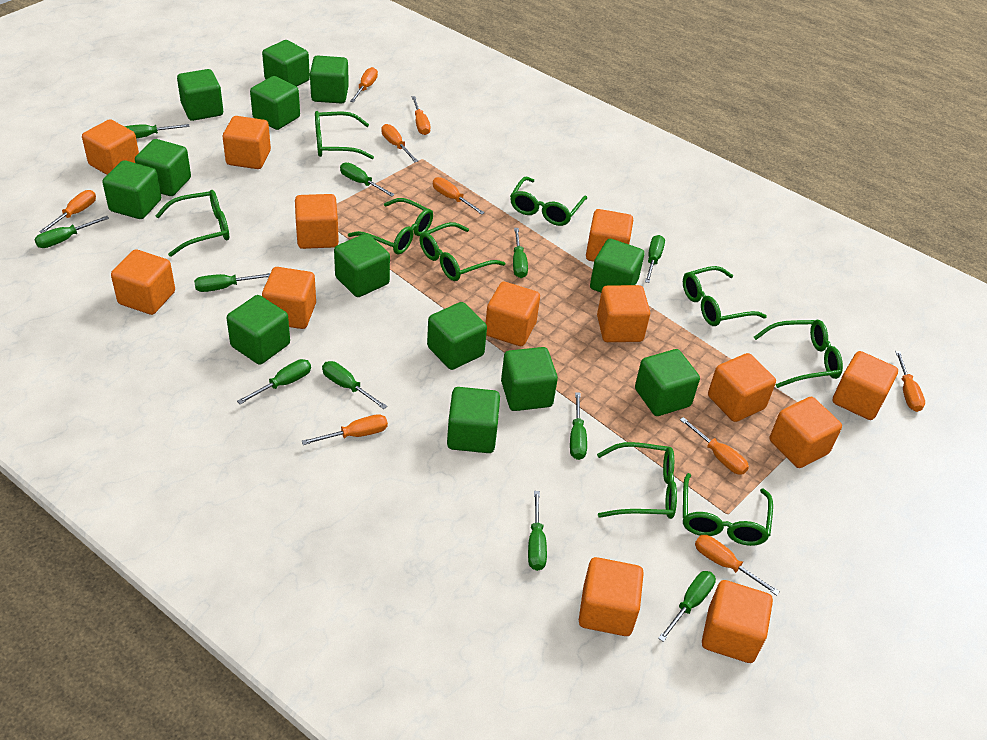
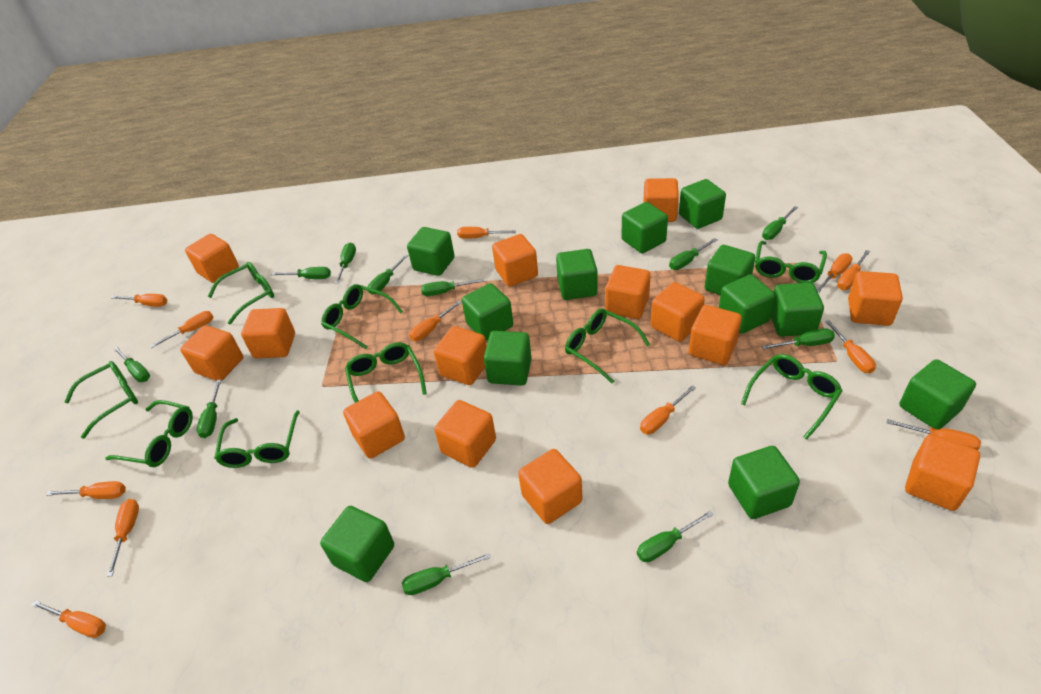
green cube: 13 -> 12
orange cube: 13 -> 14
orange screwdriver: 9 -> 12

